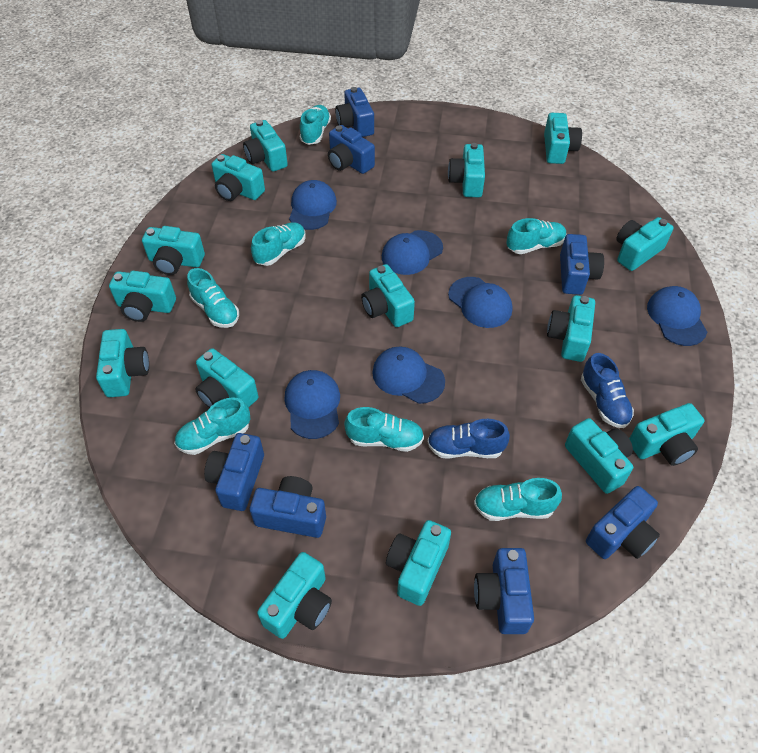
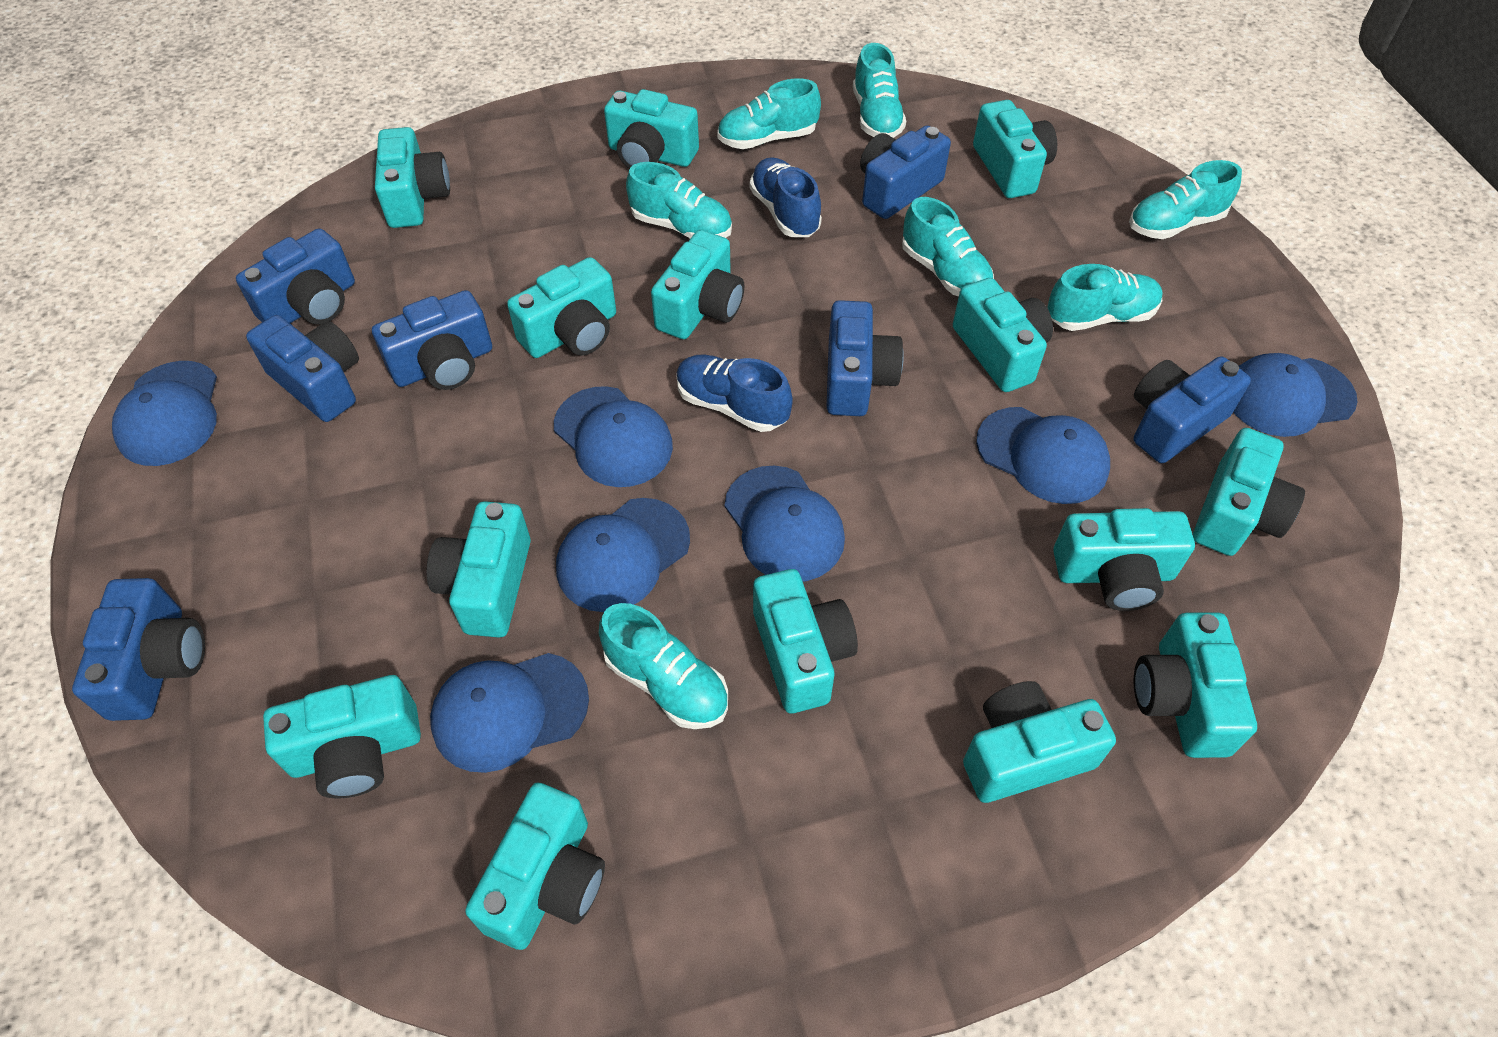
blue cap: 6 -> 7
turquoise camera: 15 -> 14

